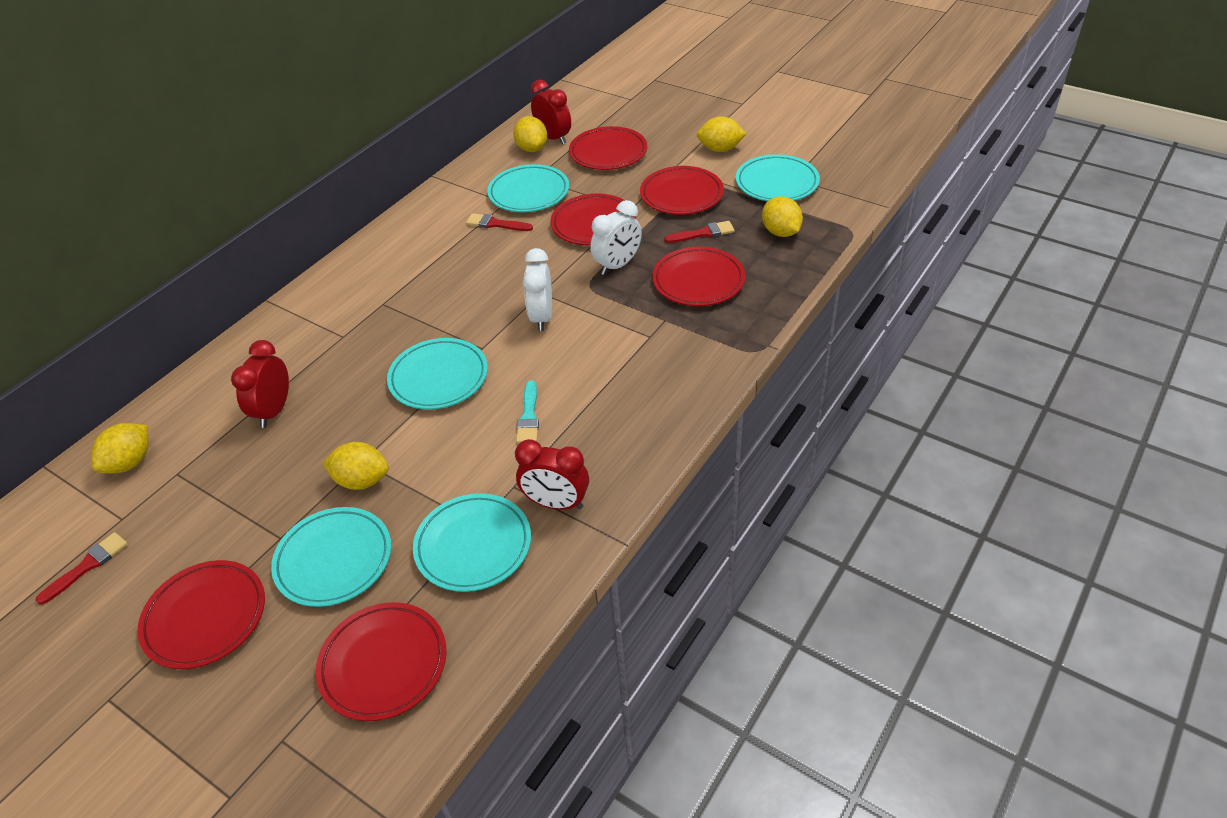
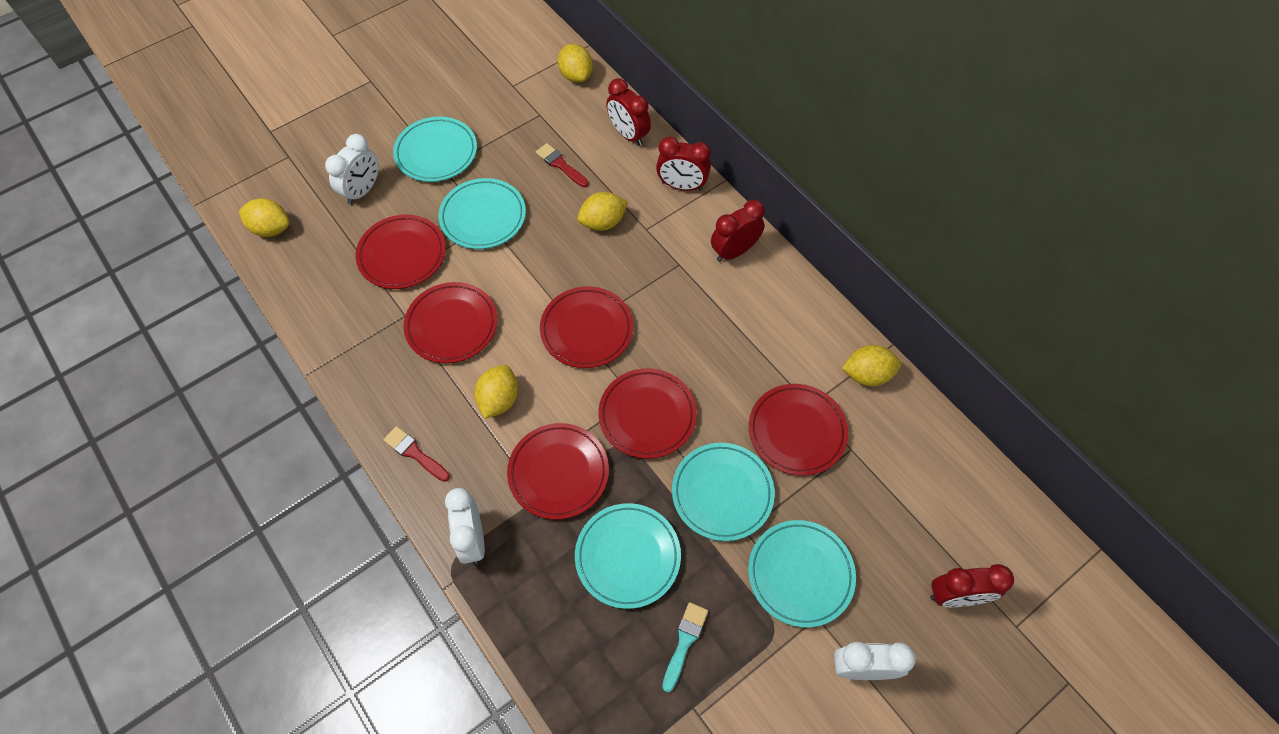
red brush: 3 -> 2
red clock: 3 -> 4
white clock: 2 -> 3

